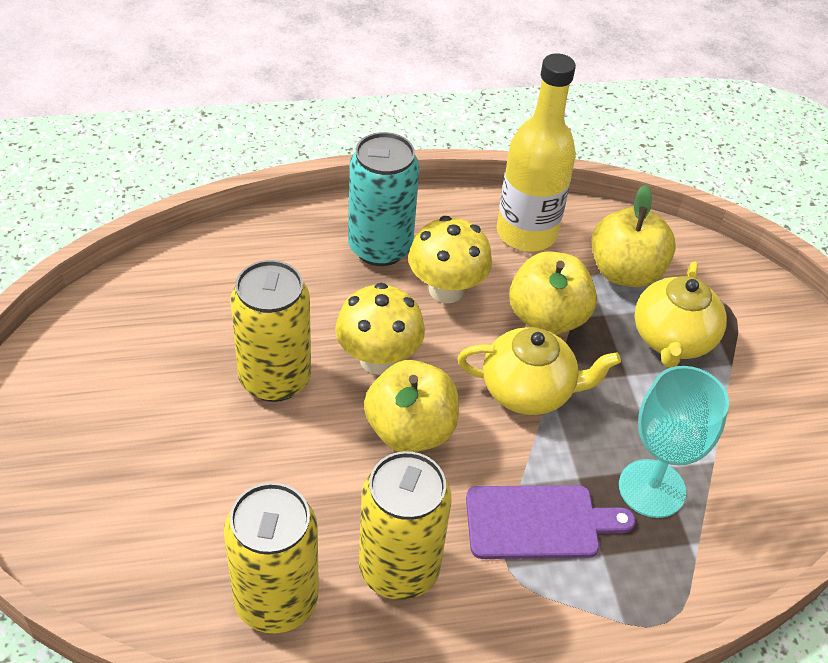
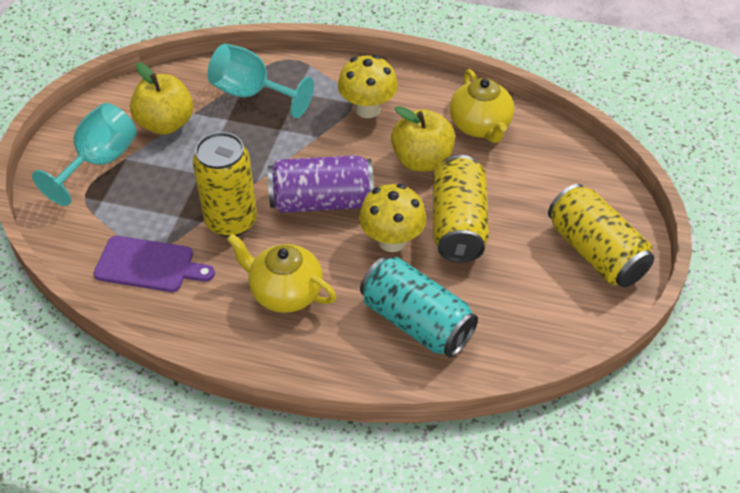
purple can: 0 -> 1
turquoise goblet: 1 -> 2
yellow apple: 3 -> 2
yellow bottle: 1 -> 0

